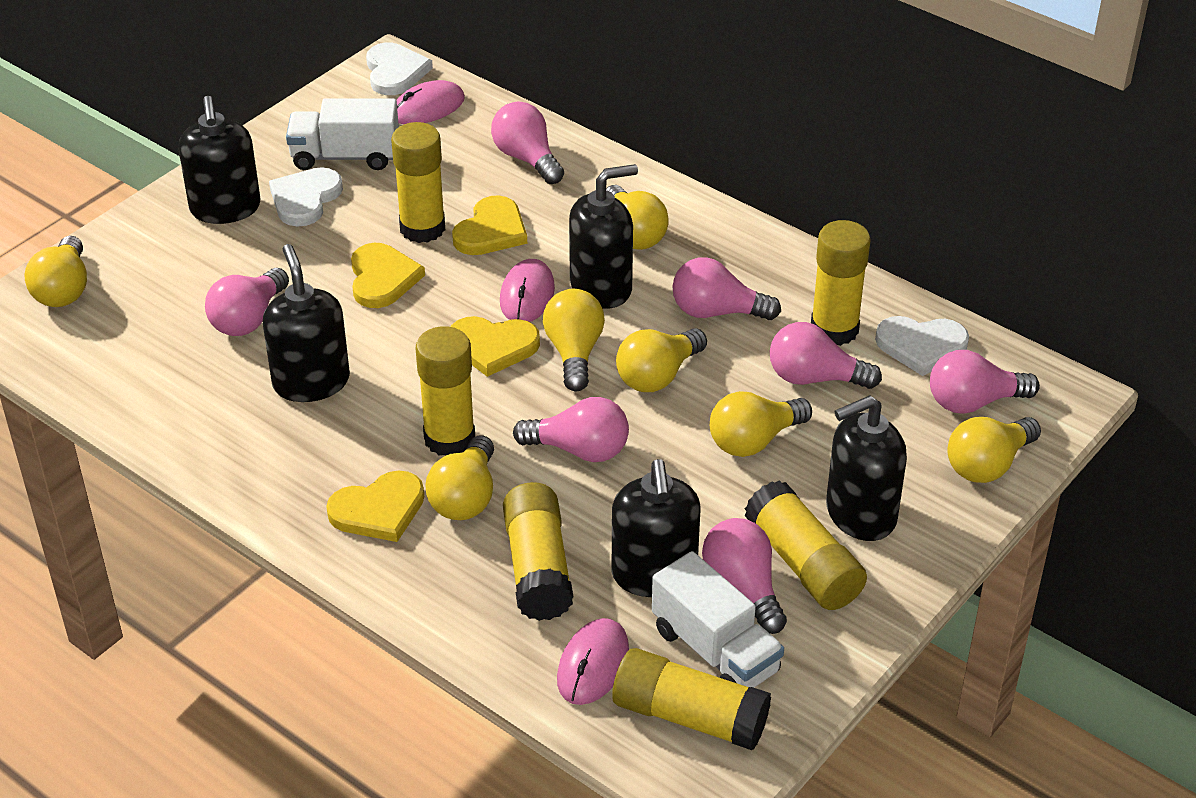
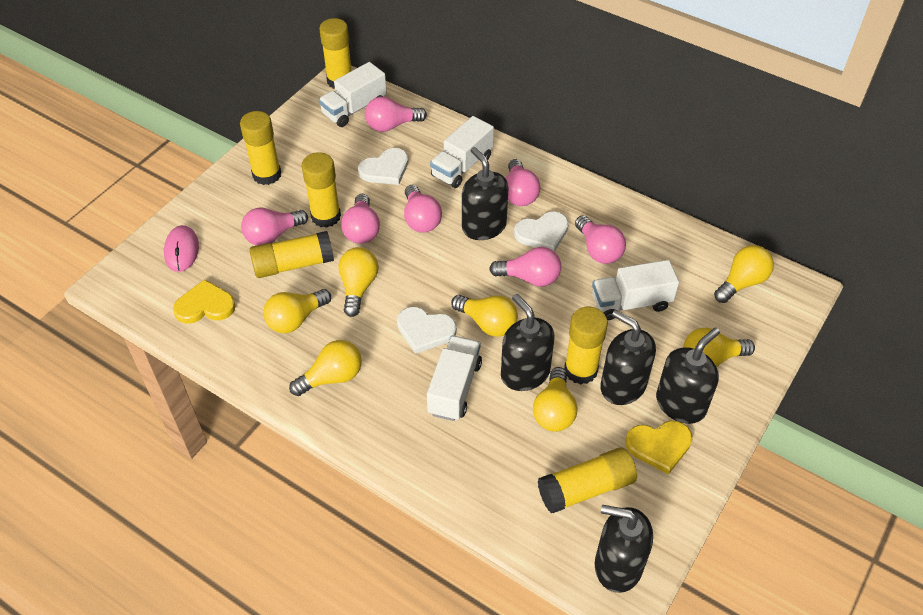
pink mouse: 3 -> 1
white truck: 2 -> 4
yellow heart: 4 -> 2

